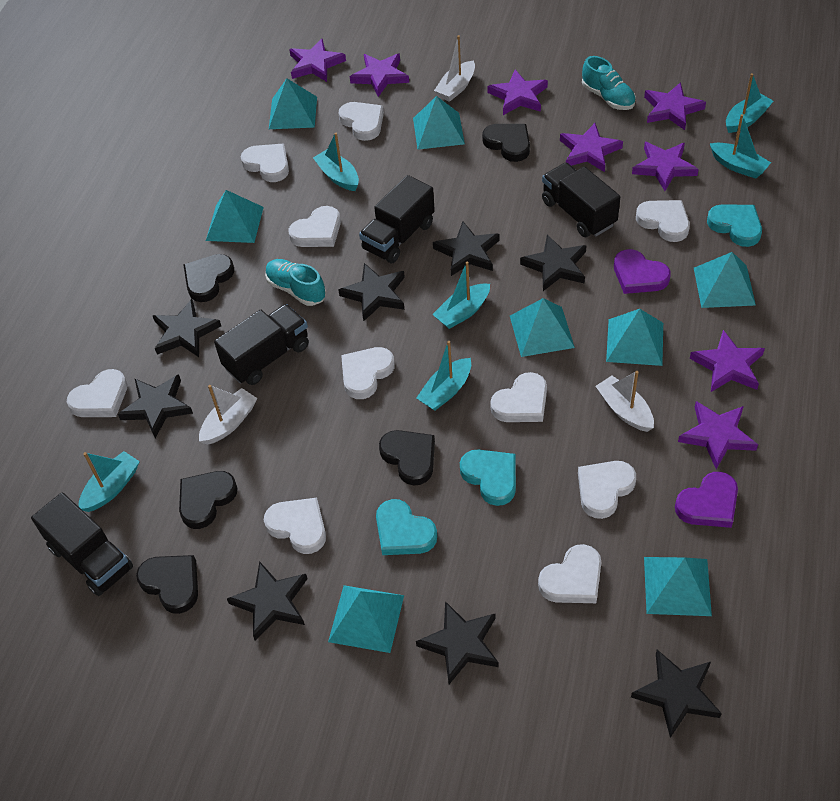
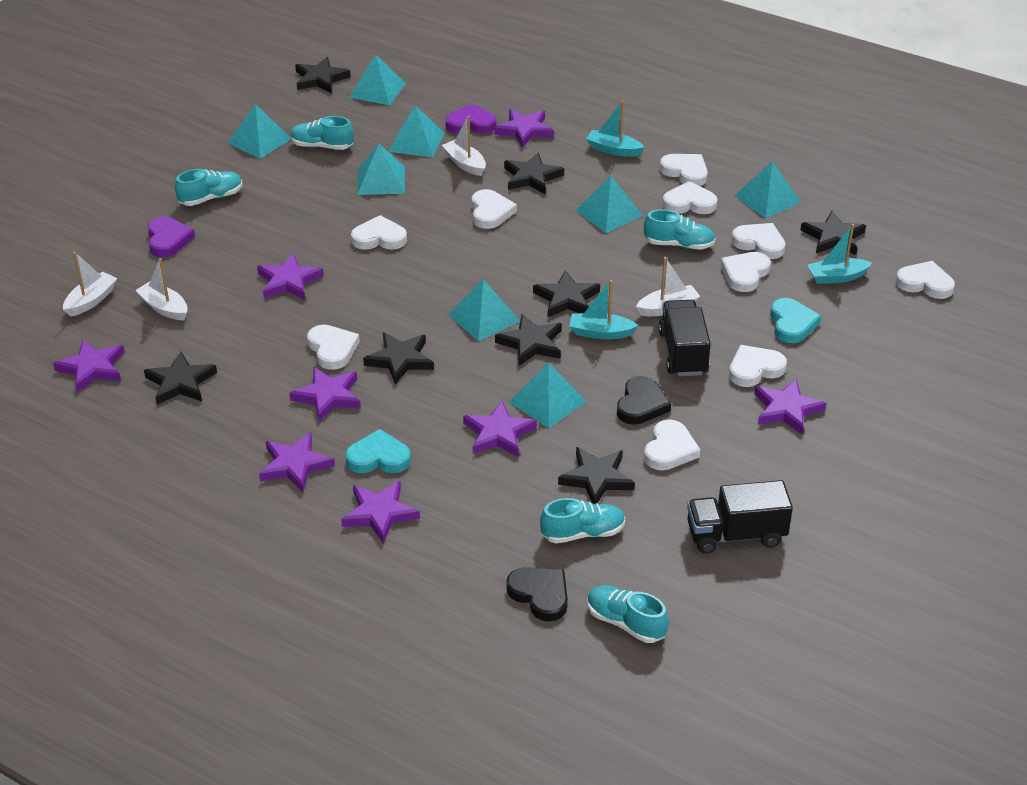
black heart: 5 -> 2
black truck: 4 -> 2
turquoise boat: 6 -> 3
turquoise heart: 3 -> 2
turquoise shoe: 2 -> 5
white boat: 3 -> 4

